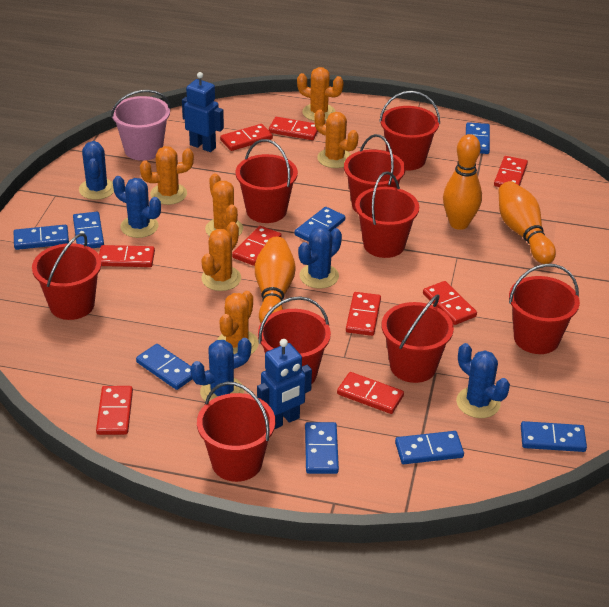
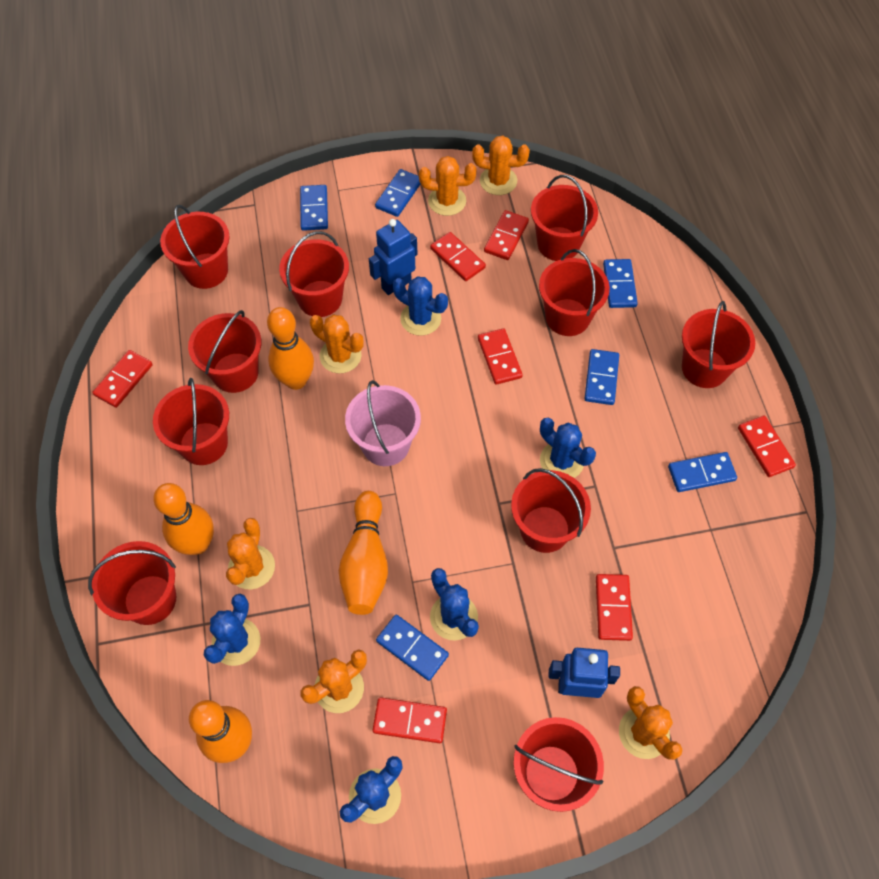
blue domino: 8 -> 6
orange bowling pin: 3 -> 4
red bucket: 9 -> 10
red domino: 9 -> 7

